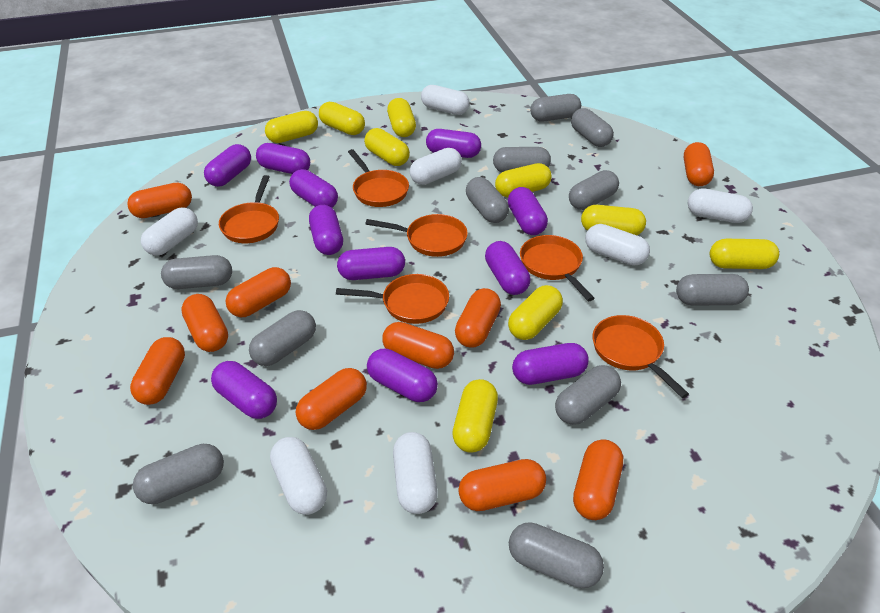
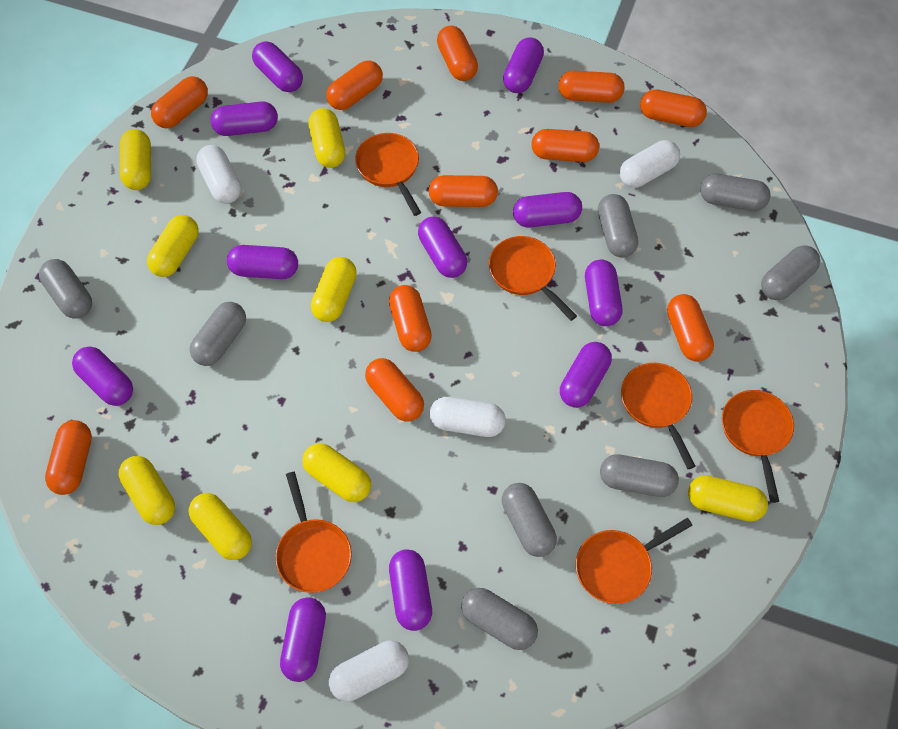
grey capsule: 11 -> 8
orange capsule: 10 -> 11
white capsule: 7 -> 4
yellow capsule: 9 -> 8

